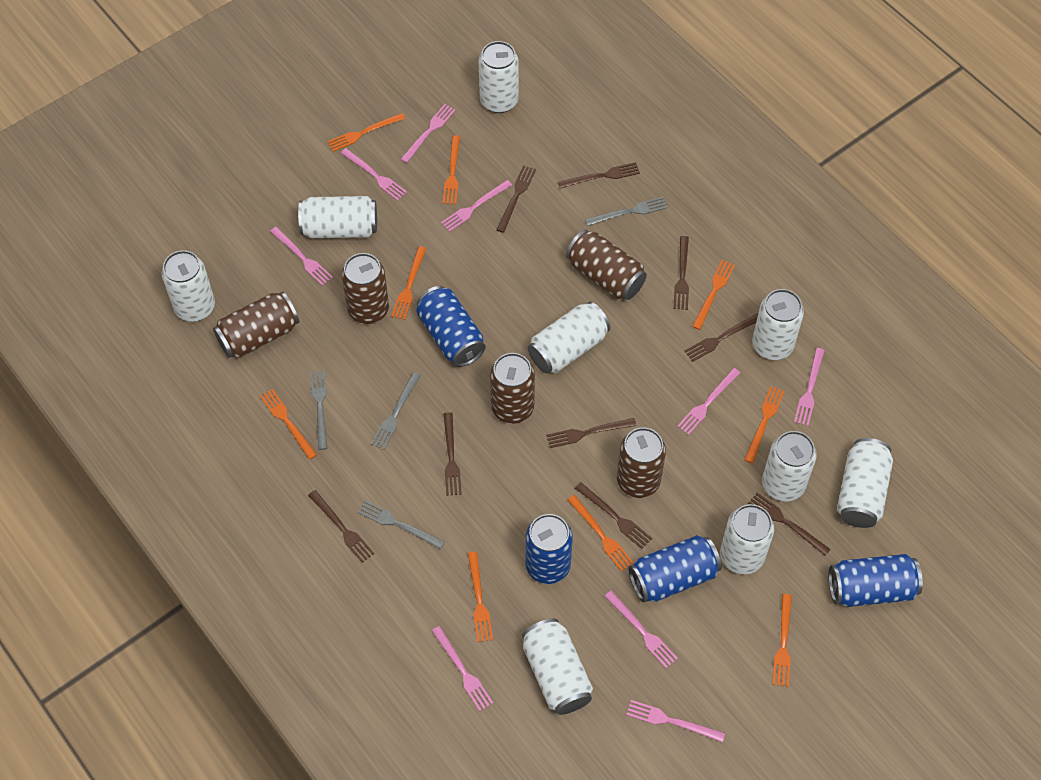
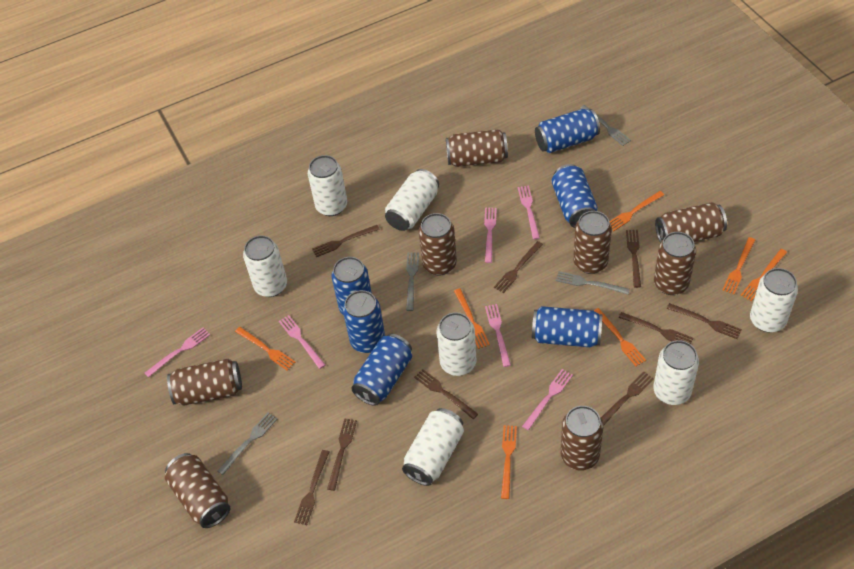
blue can: 4 -> 6
brown can: 5 -> 8
orange fork: 9 -> 7
pink fork: 9 -> 6
white can: 9 -> 7

